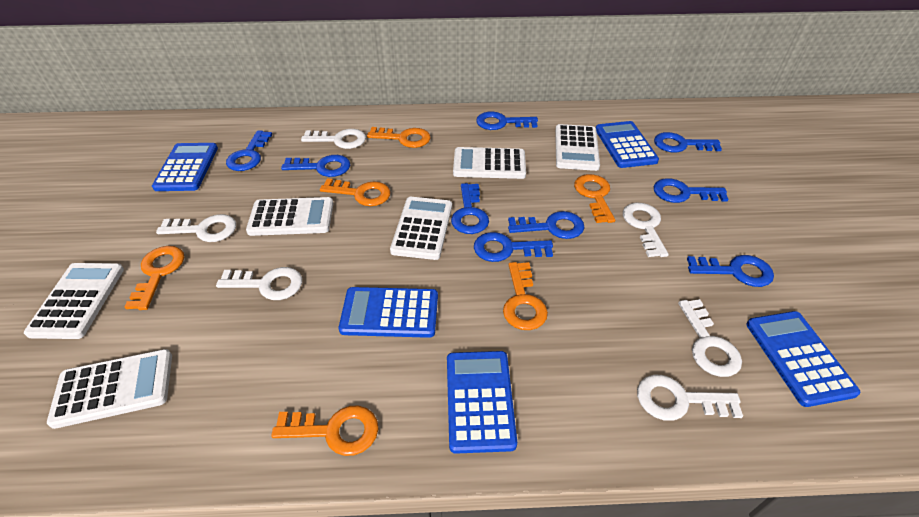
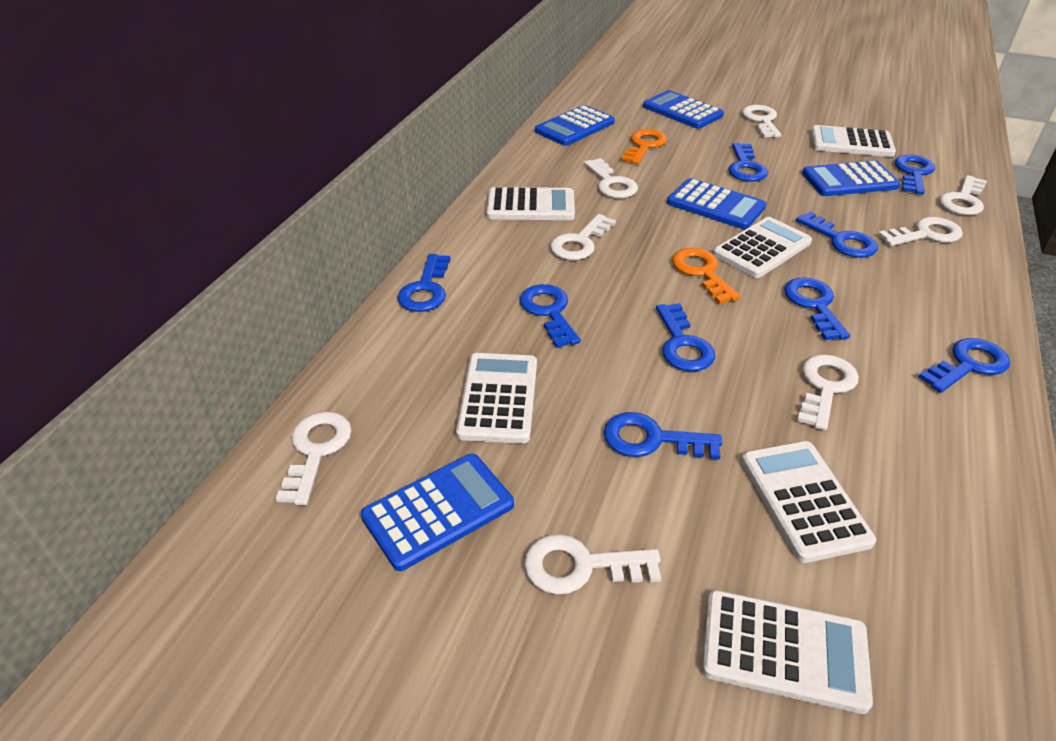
orange key: 6 -> 2
white key: 6 -> 8

